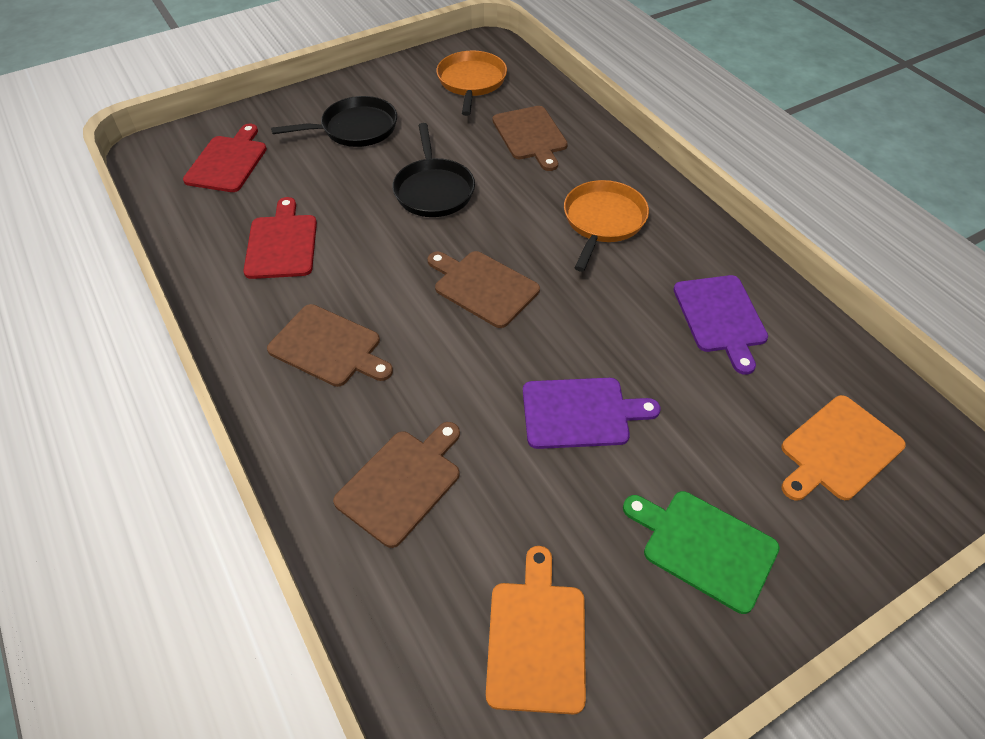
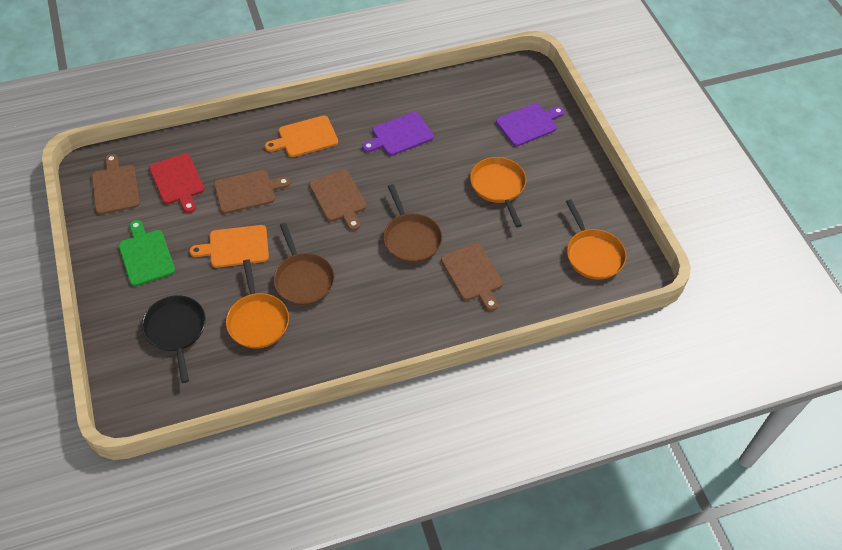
black pan: 2 -> 1
brown pan: 0 -> 2
orange pan: 2 -> 3
red cutting board: 2 -> 1

